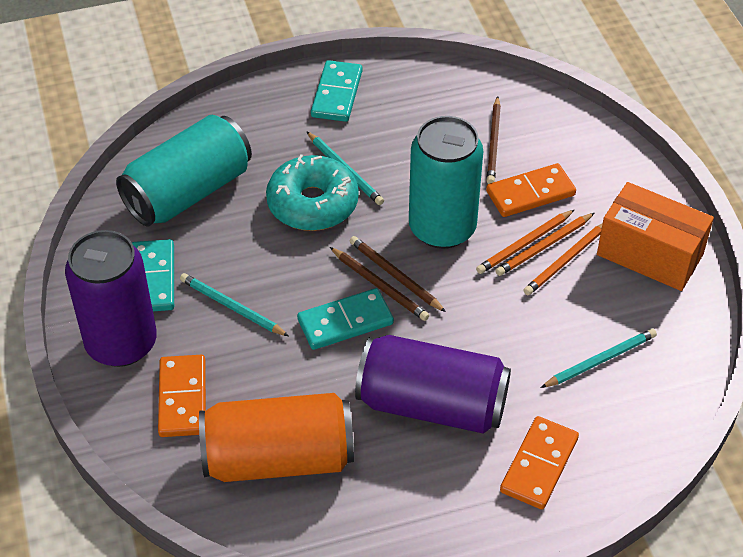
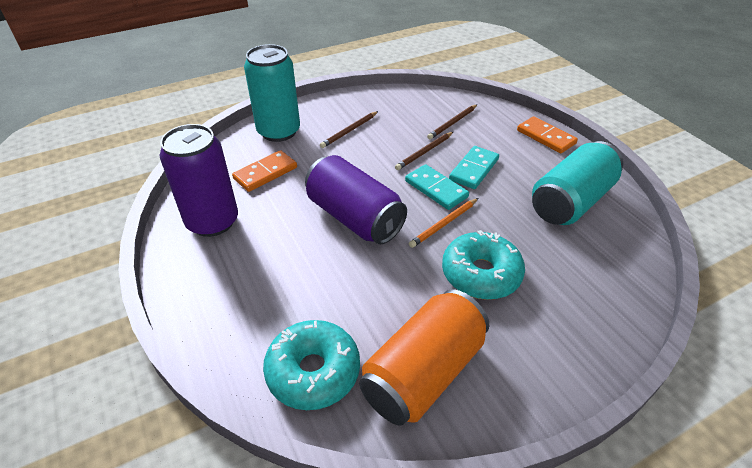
orange box: 1 -> 0
orange domino: 3 -> 2
orange pencil: 3 -> 1
turquoise domino: 3 -> 2
turquoise donut: 1 -> 2
turquoise pencil: 3 -> 0

